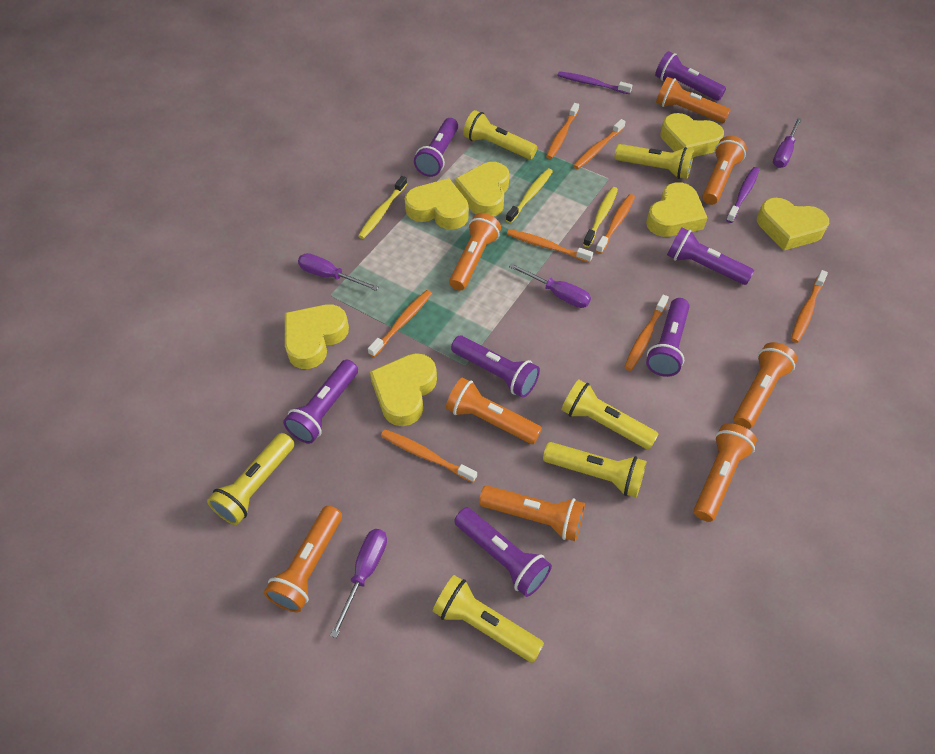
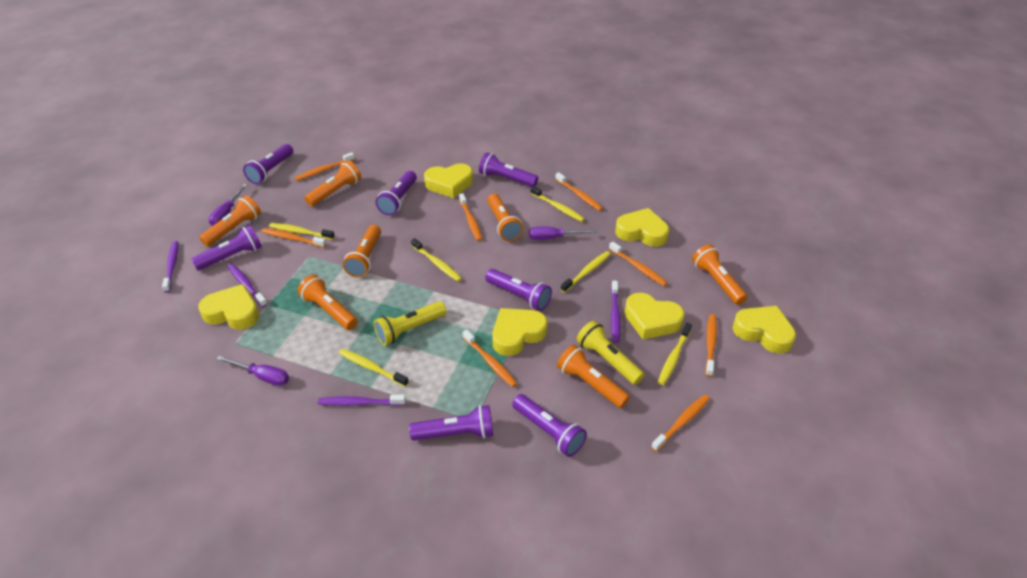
orange flashlight: 8 -> 7
purple screwdriver: 4 -> 3
purple toothbrush: 2 -> 4
yellow flashlight: 6 -> 2
yellow heart: 7 -> 6
yellow toothbrush: 3 -> 6

